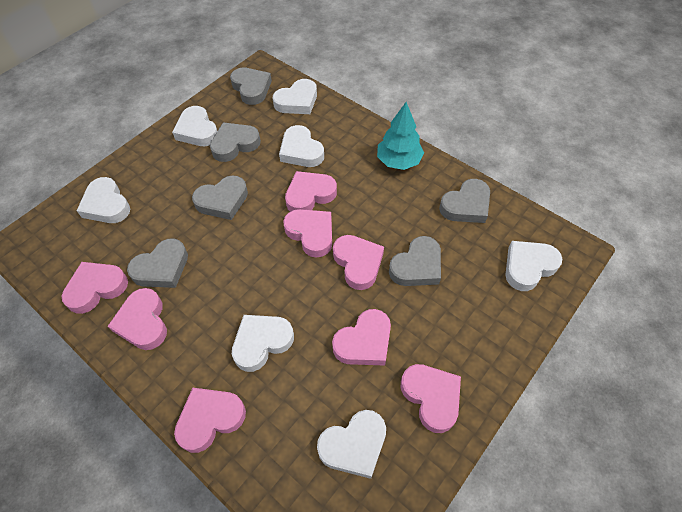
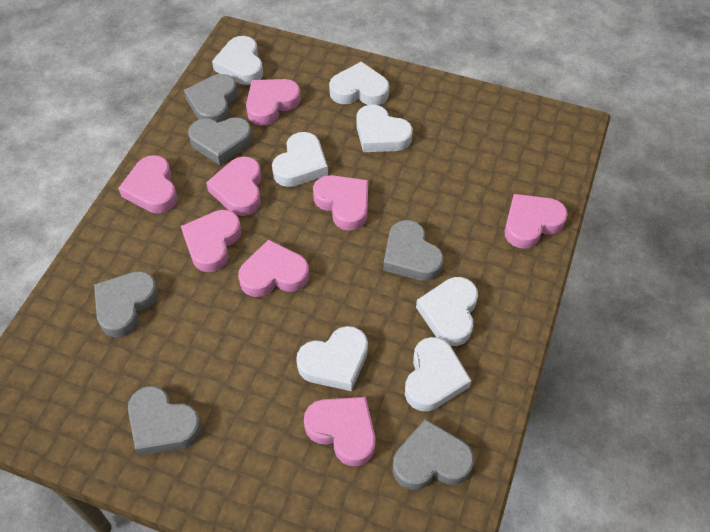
turquoise tree: 1 -> 0

